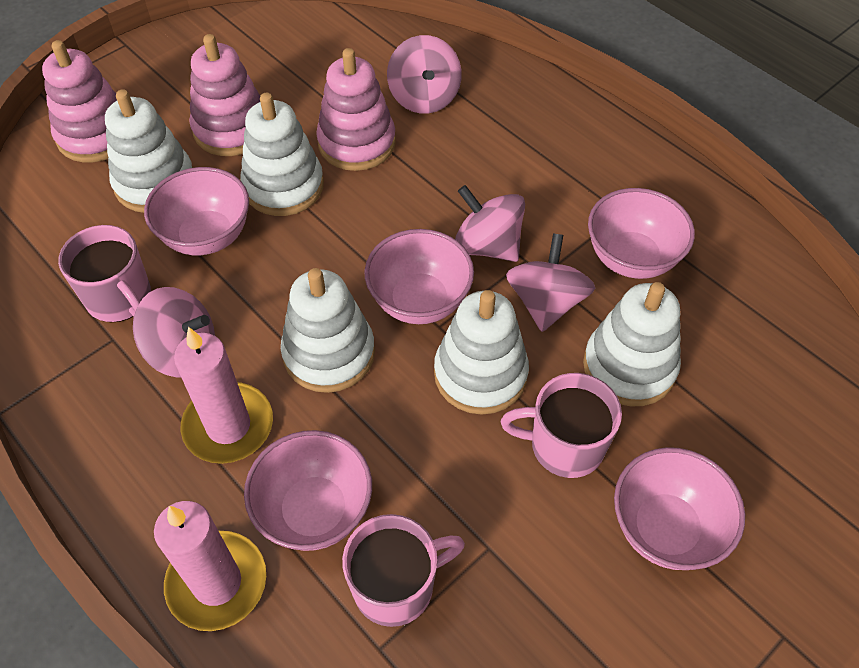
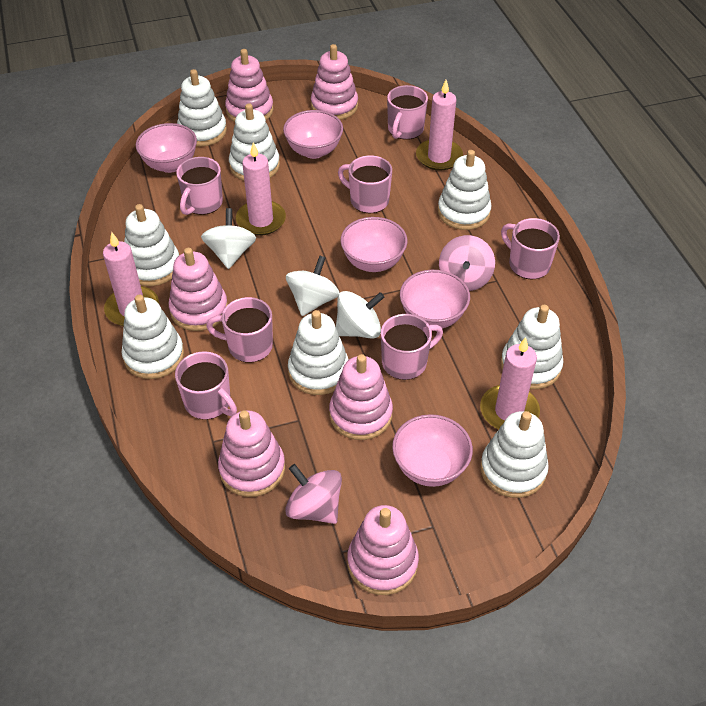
pink candle: 2 -> 4
pink mug: 3 -> 7
pink spinning top: 4 -> 2
pink stacking toy: 3 -> 6
white spinning top: 0 -> 3
white stacking toy: 5 -> 8

